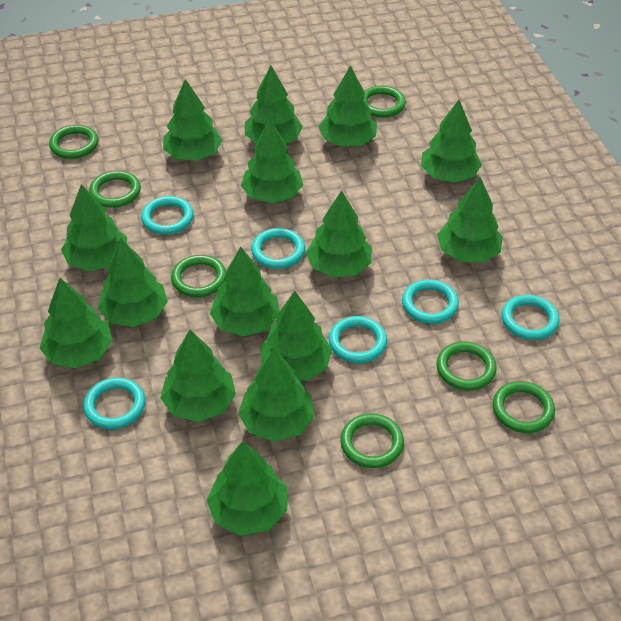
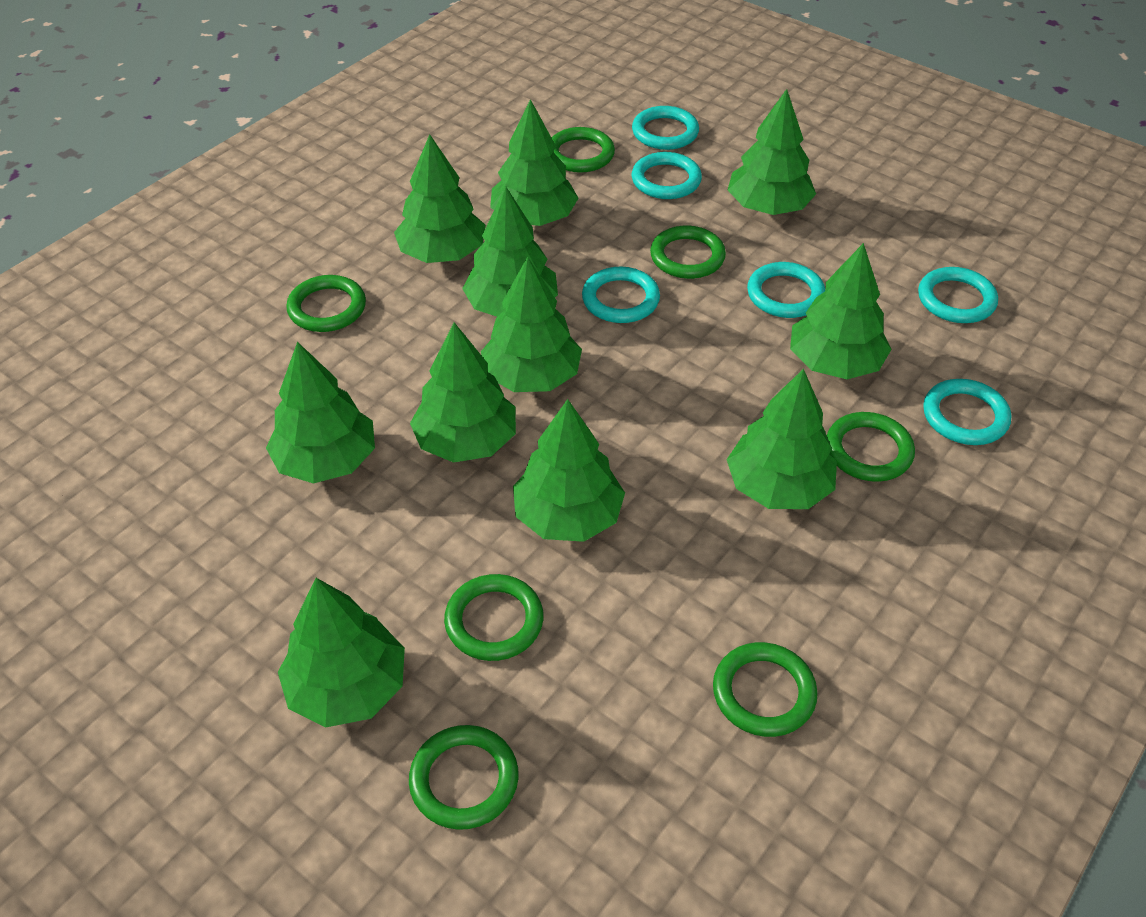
green tree: 15 -> 11

